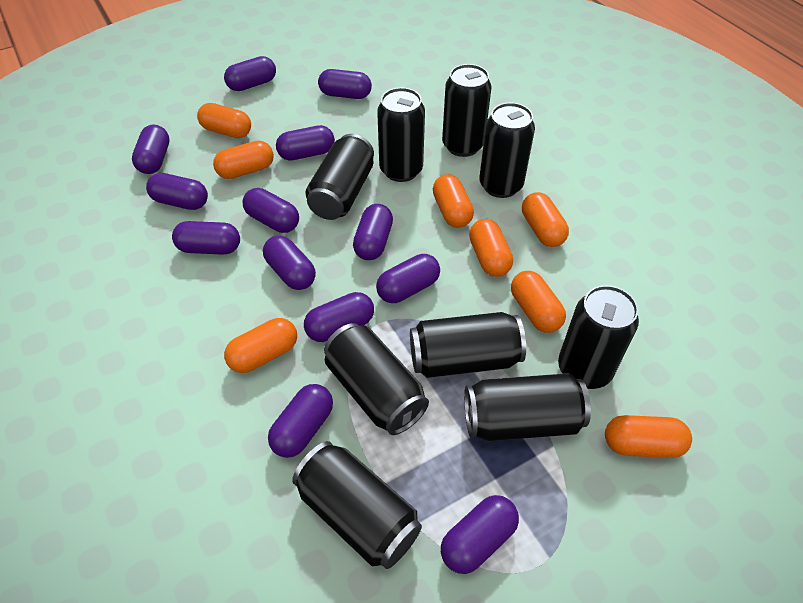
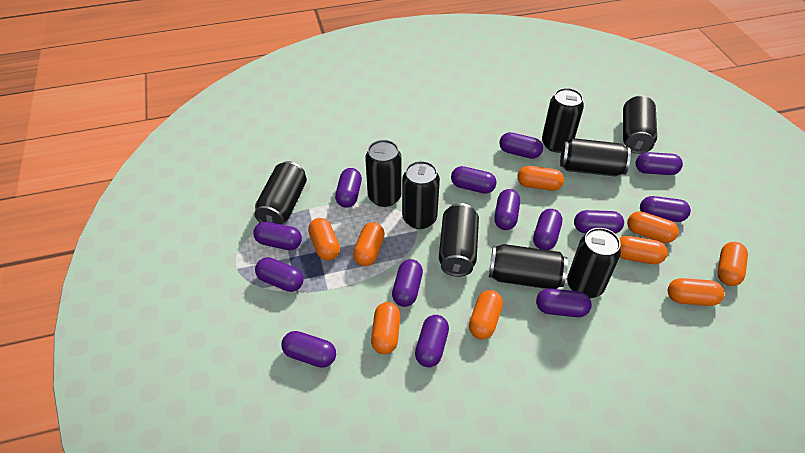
orange capsule: 8 -> 9
purple capsule: 13 -> 14

